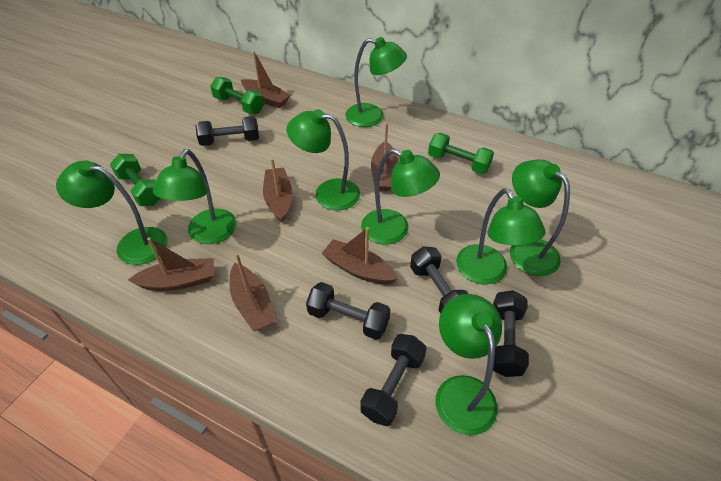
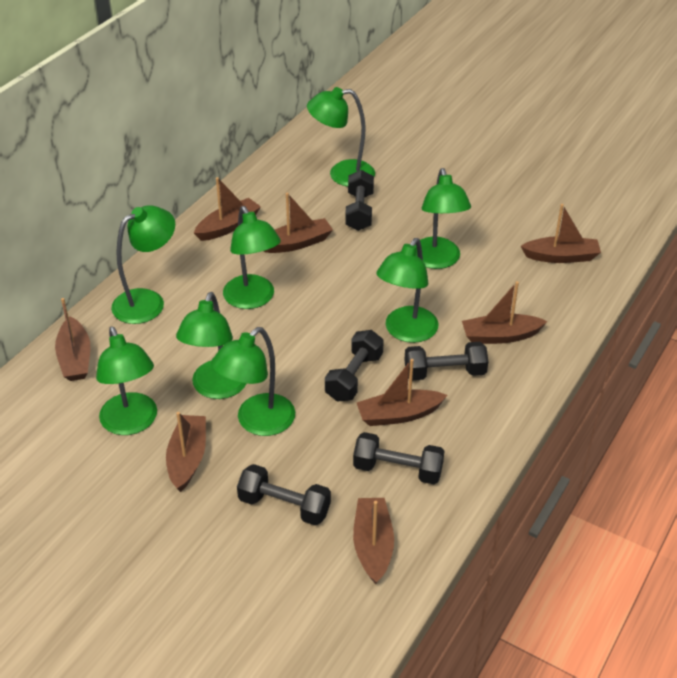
brown boat: 6 -> 8
green dumbbell: 3 -> 0

